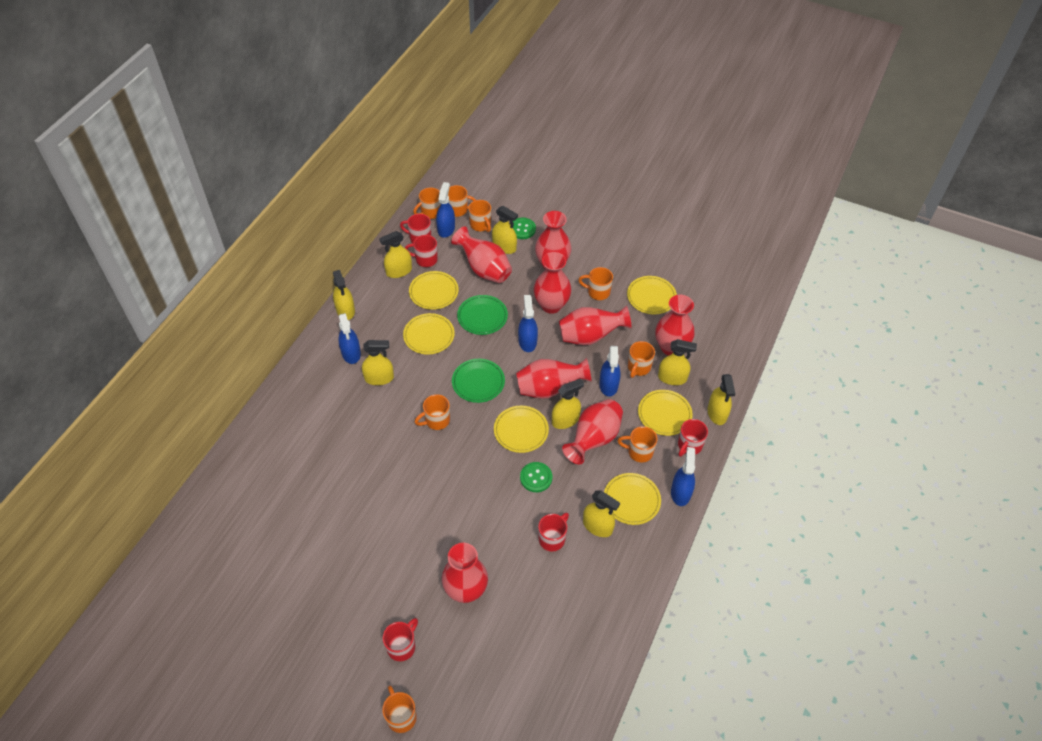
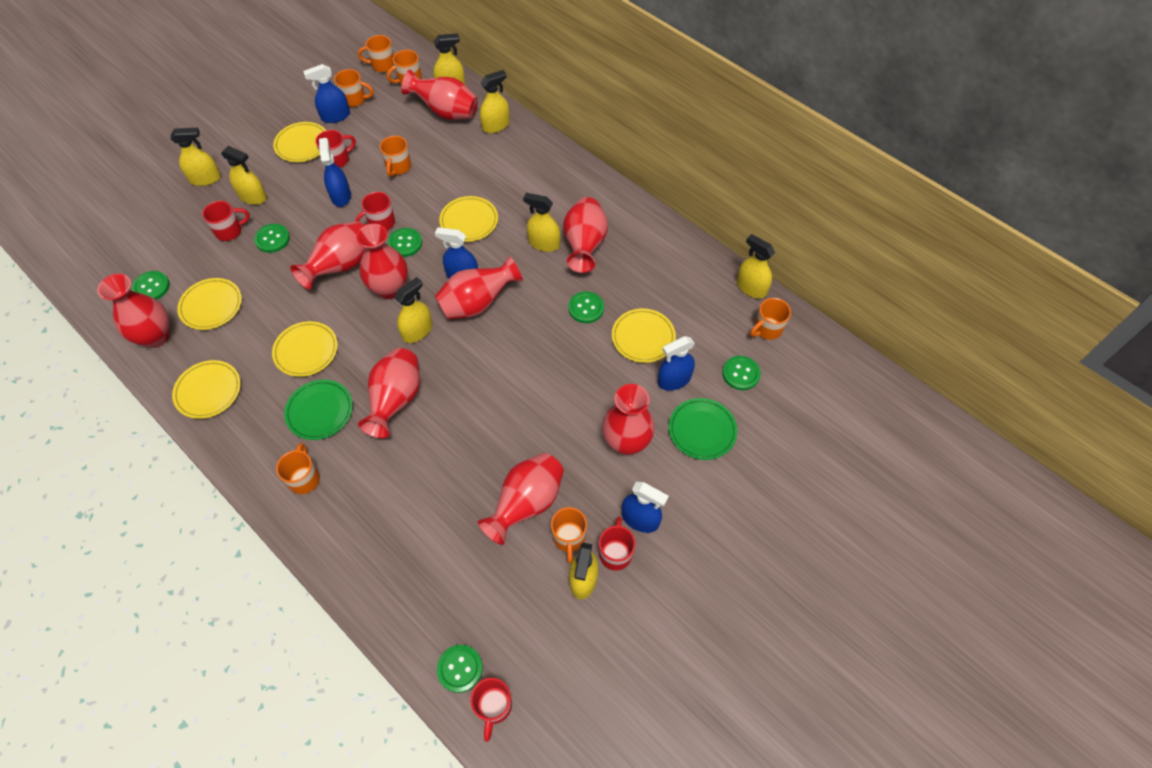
green button: 2 -> 6
orange mug: 8 -> 7
red vase: 8 -> 9

